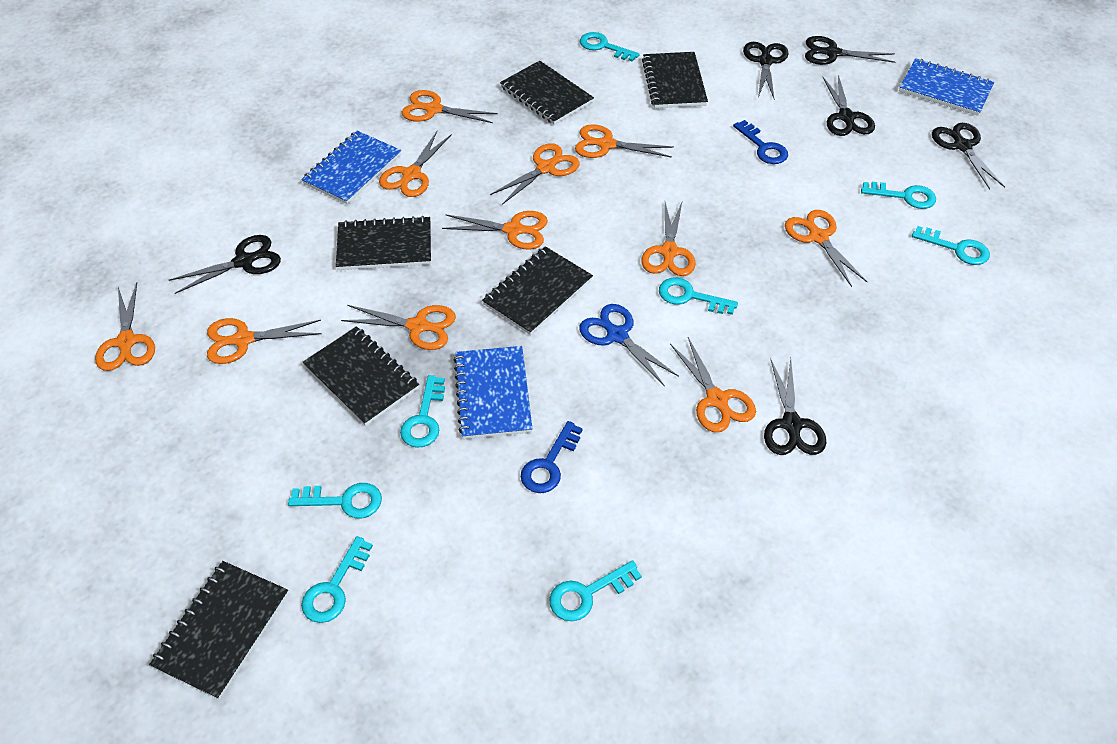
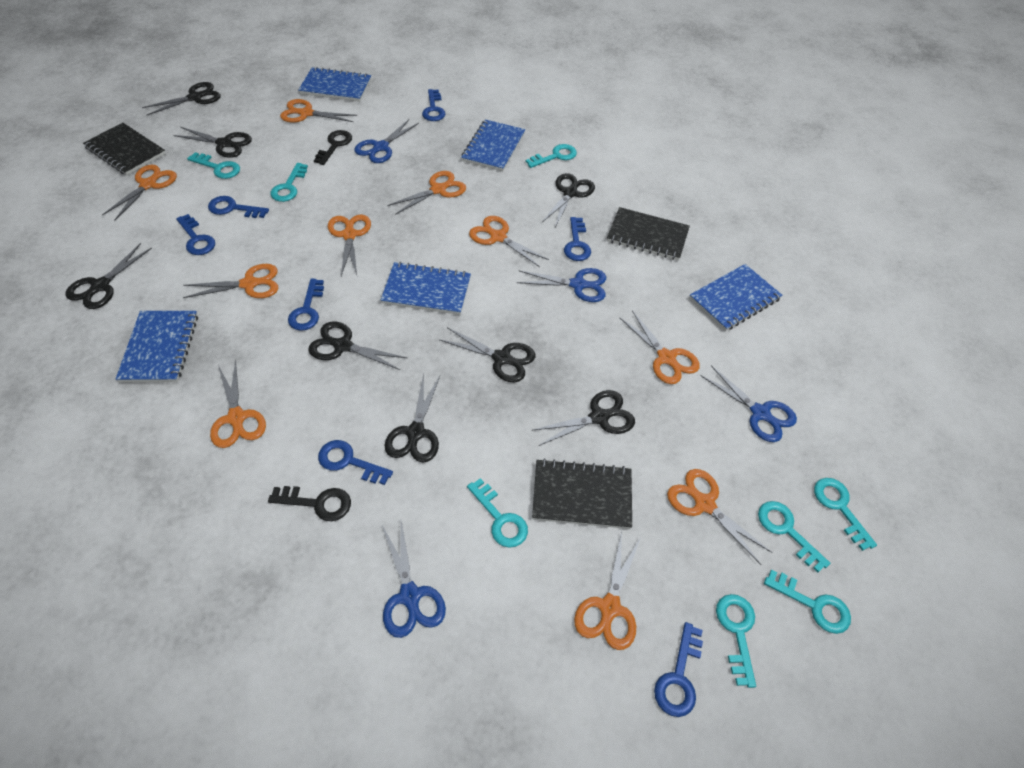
black key: 0 -> 2
black notebook: 6 -> 3
black scissors: 6 -> 8
blue key: 2 -> 7
blue notebook: 3 -> 5
blue scissors: 1 -> 4
orange scissors: 11 -> 10

